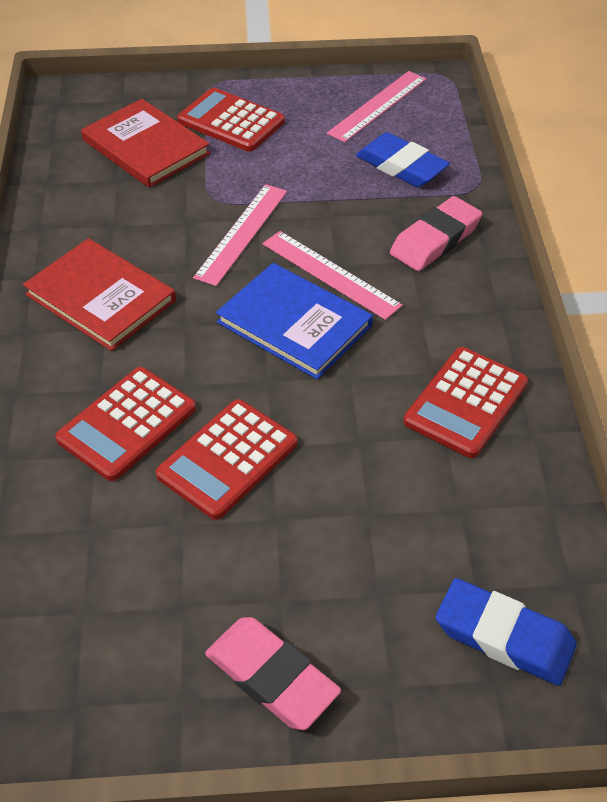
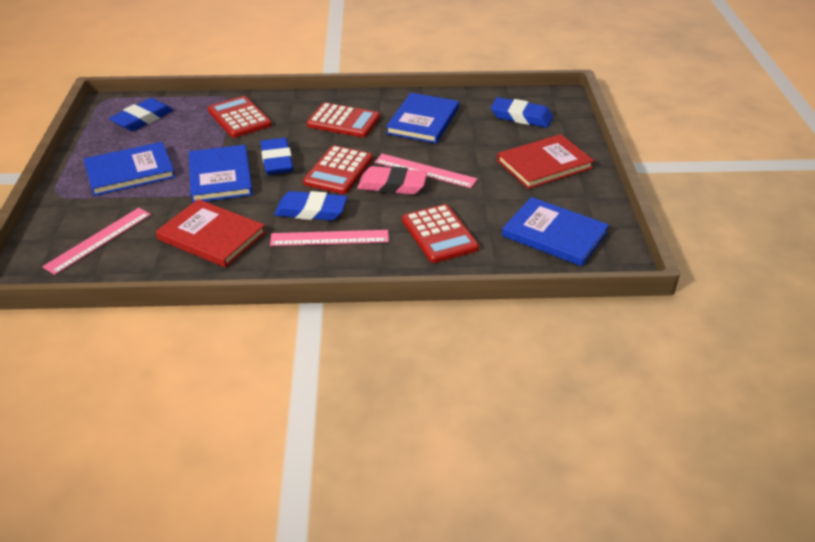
blue book: 1 -> 4
blue eraser: 2 -> 4
pink eraser: 2 -> 1

